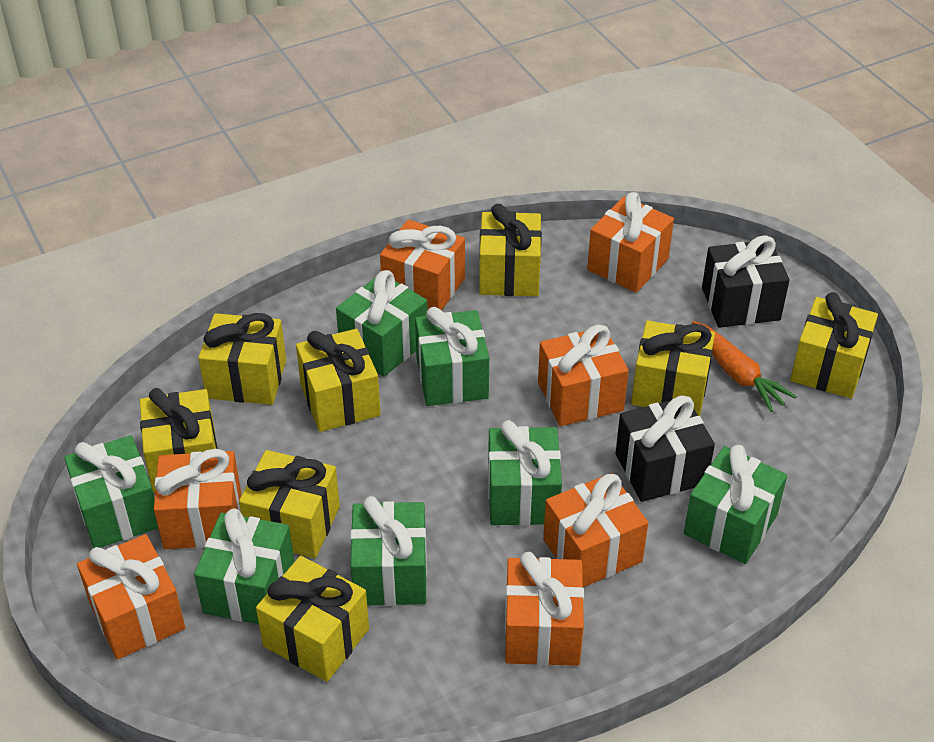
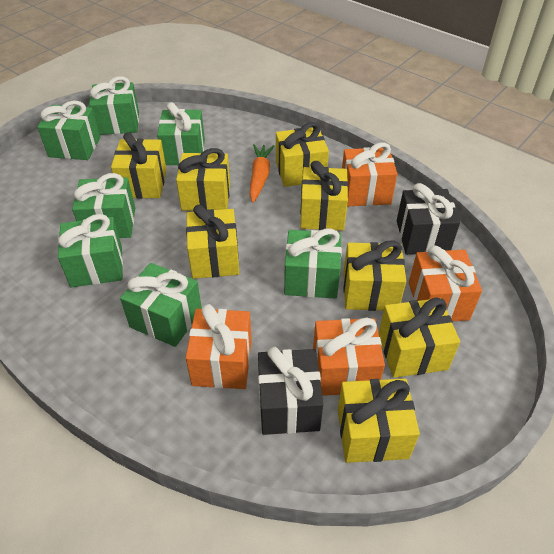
orange gift: 7 -> 4

